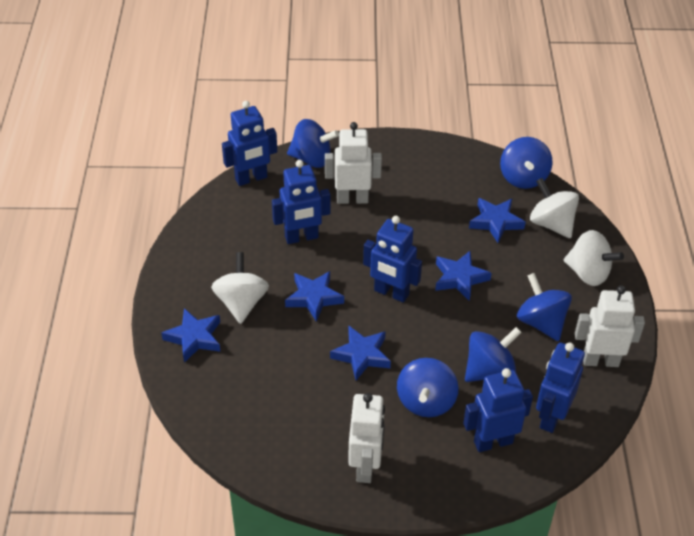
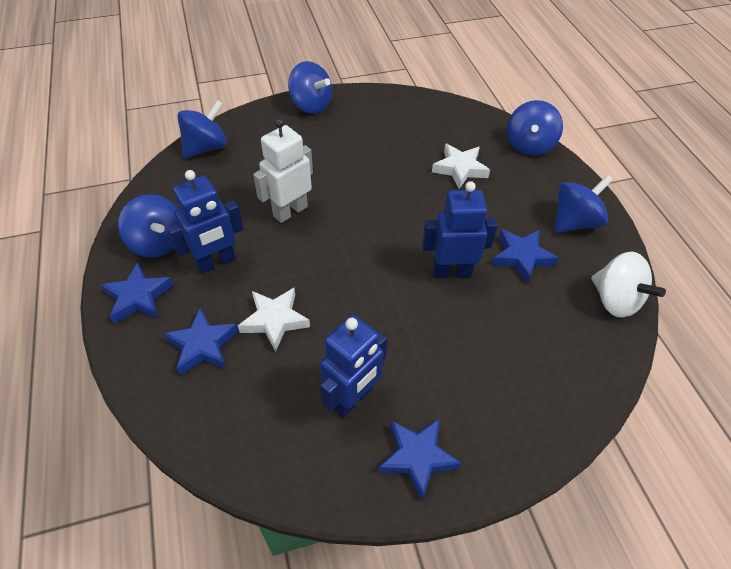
blue robot: 5 -> 3
blue star: 5 -> 4
white robot: 3 -> 1
white spinning top: 3 -> 1
white star: 0 -> 2

